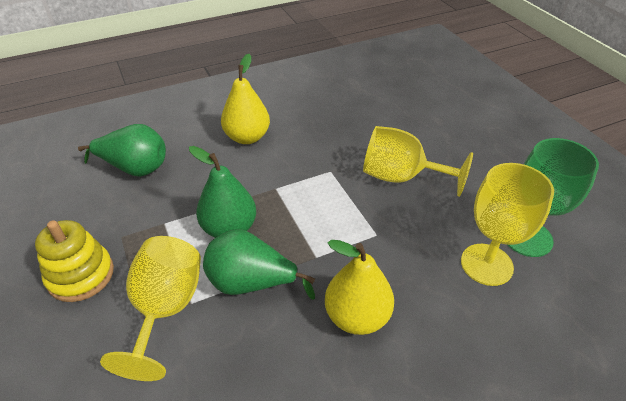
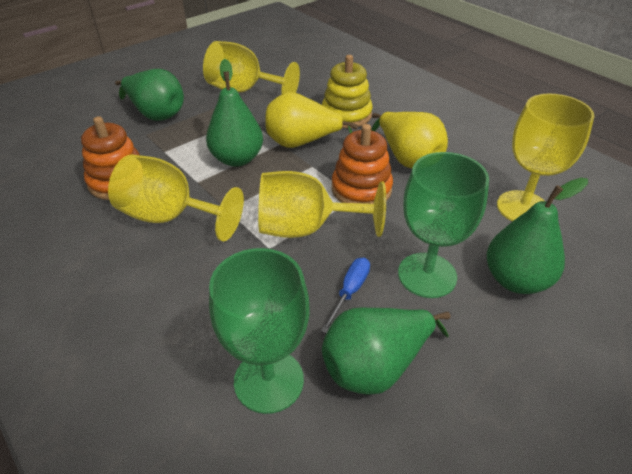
blue screwdriver: 0 -> 1
green goblet: 1 -> 2
green pear: 3 -> 4
orange stacking toy: 0 -> 2
yellow goblet: 3 -> 4

